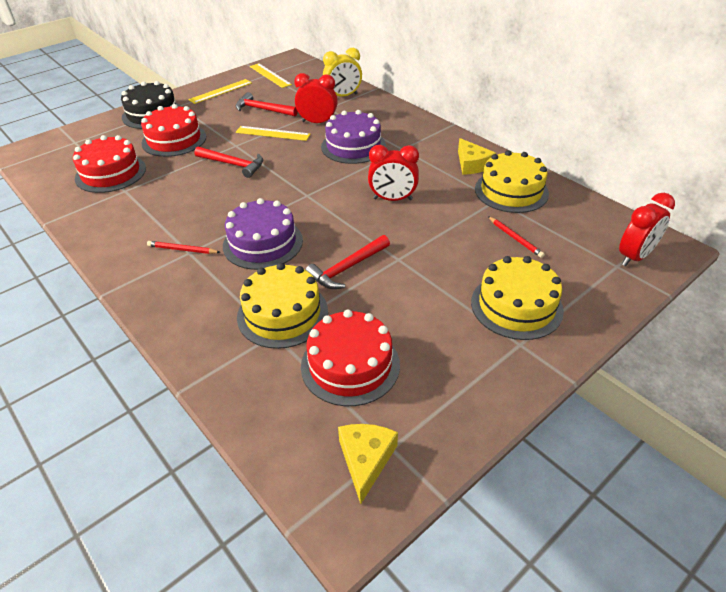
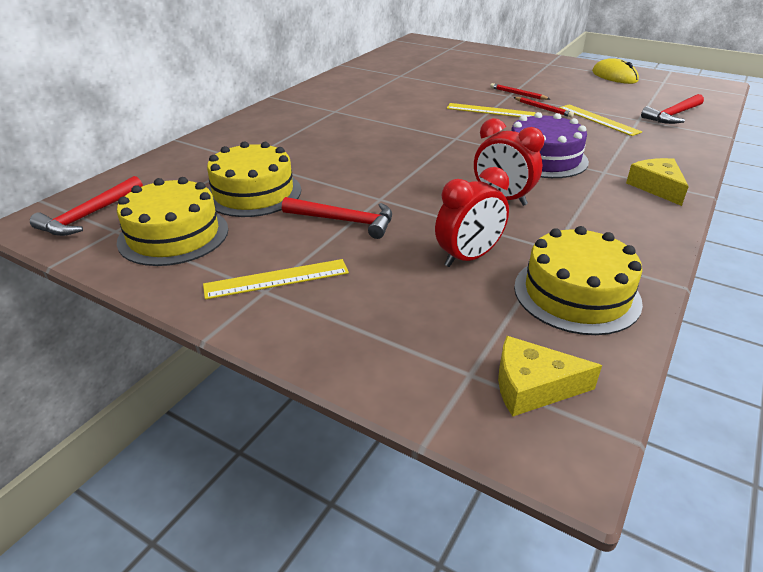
black cake: 1 -> 0
purple cake: 2 -> 1
red cake: 3 -> 0
red clock: 3 -> 2
yellow clock: 1 -> 0
yellow mouse: 0 -> 1

